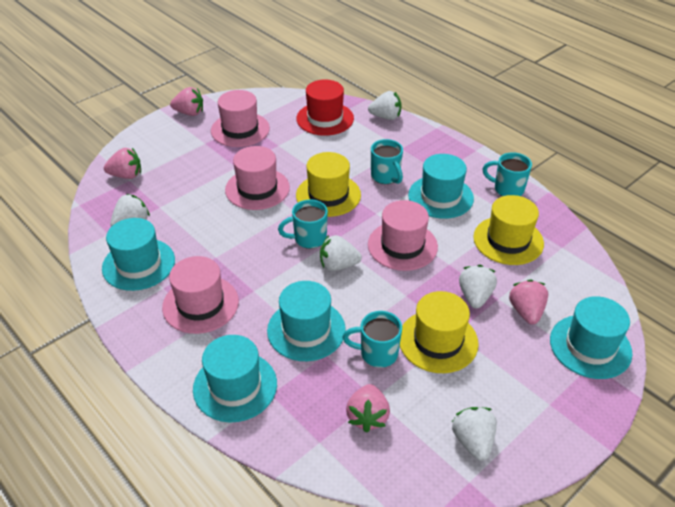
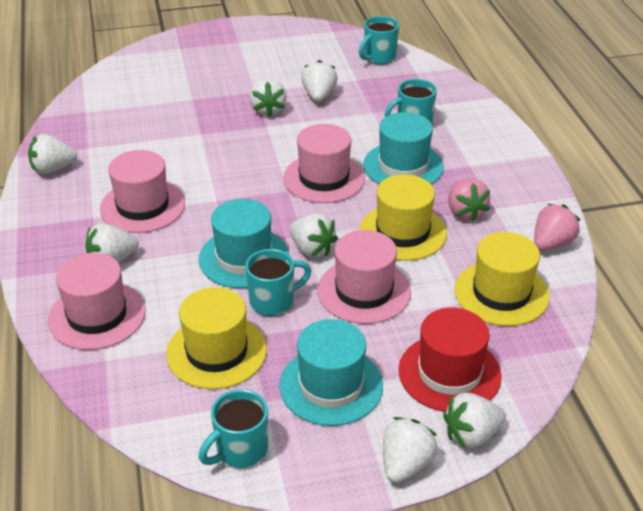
pink strawberry: 4 -> 2
turquoise hat: 5 -> 3
white strawberry: 5 -> 7

